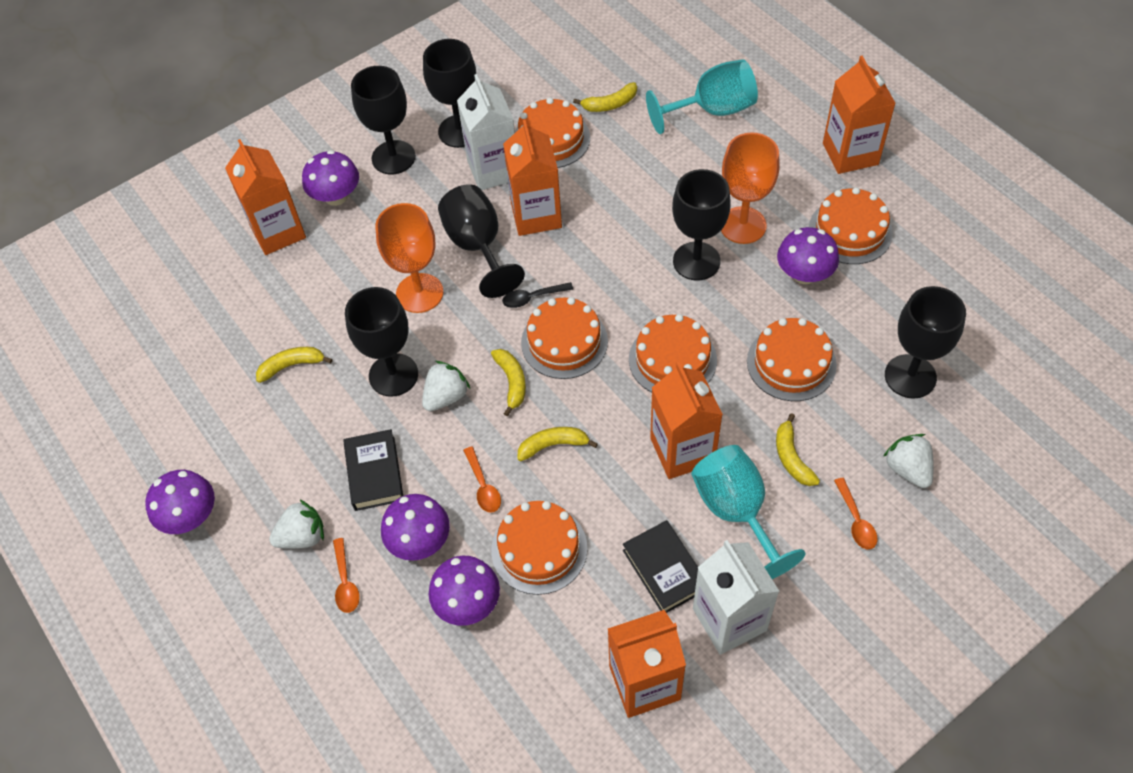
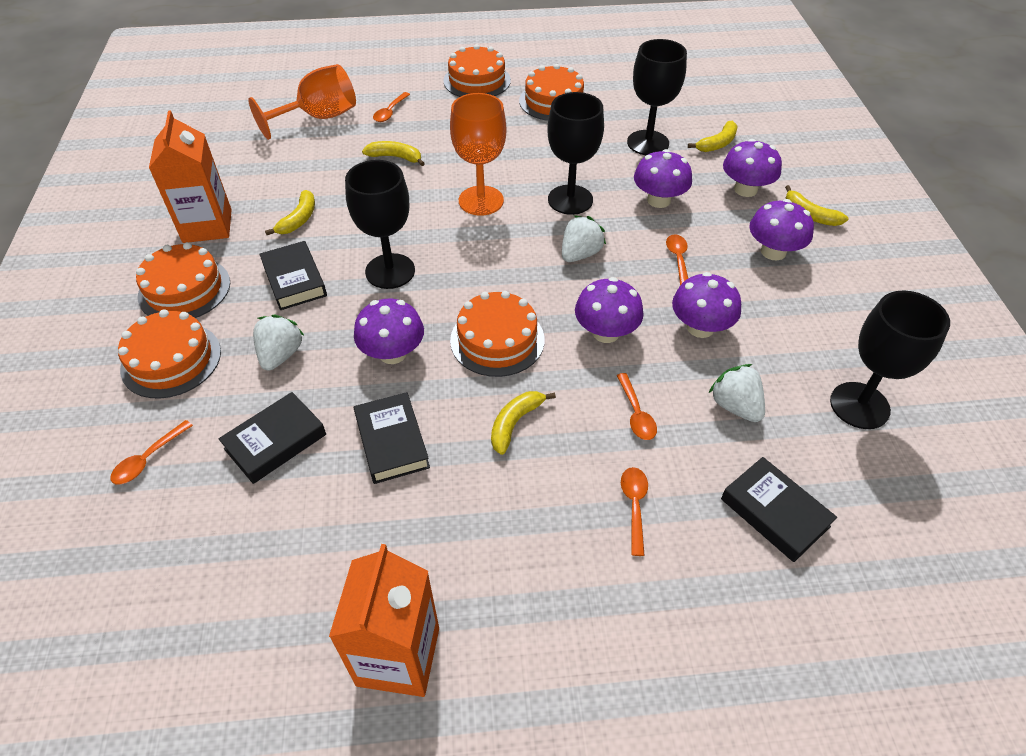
black book: 2 -> 4
black goblet: 6 -> 4
black spoon: 1 -> 0
orange cake: 6 -> 5
orange carton: 5 -> 2
orange spoon: 3 -> 5
purple mushroom: 5 -> 6
turquoise goblet: 2 -> 0
white carton: 2 -> 0

